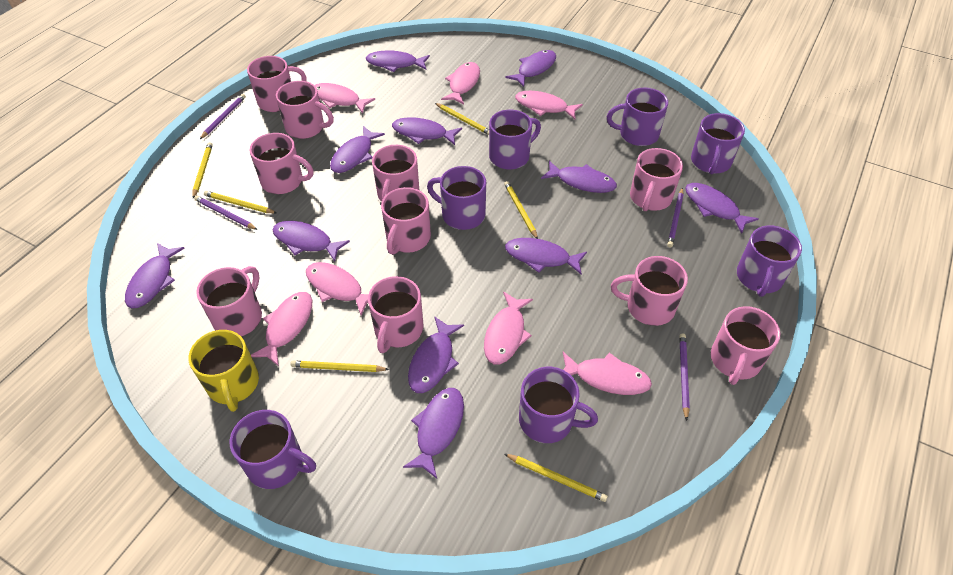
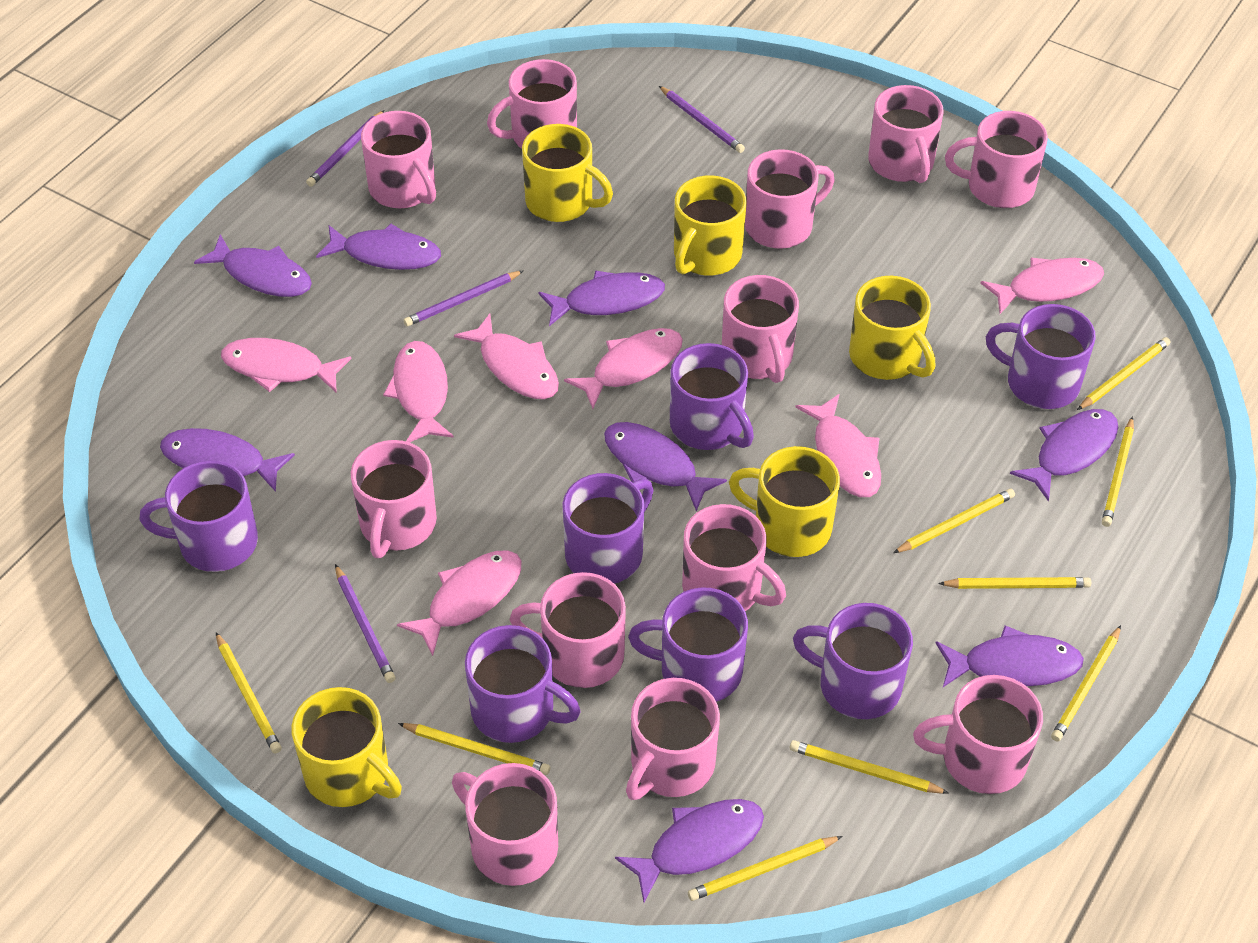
pink mug: 10 -> 12
purple fish: 11 -> 8
yellow mug: 1 -> 5
yellow pencil: 6 -> 9

